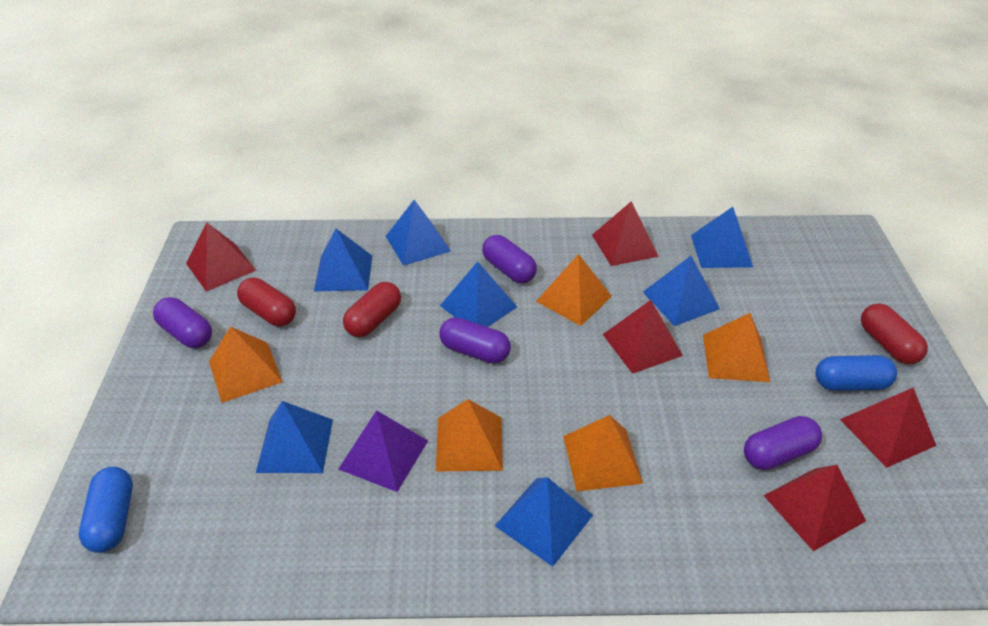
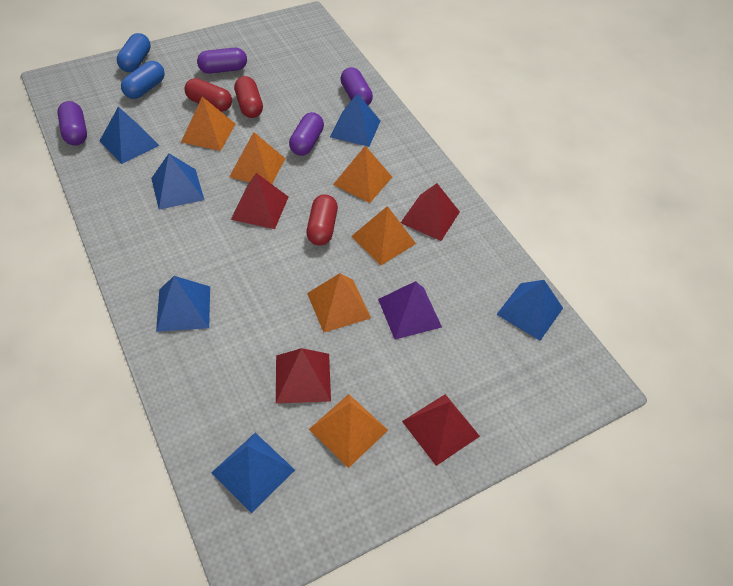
blue pyramid: 7 -> 6
orange pyramid: 5 -> 6
red pyramid: 5 -> 4

